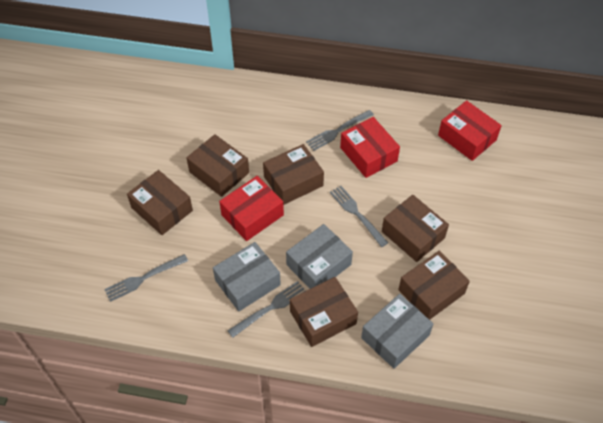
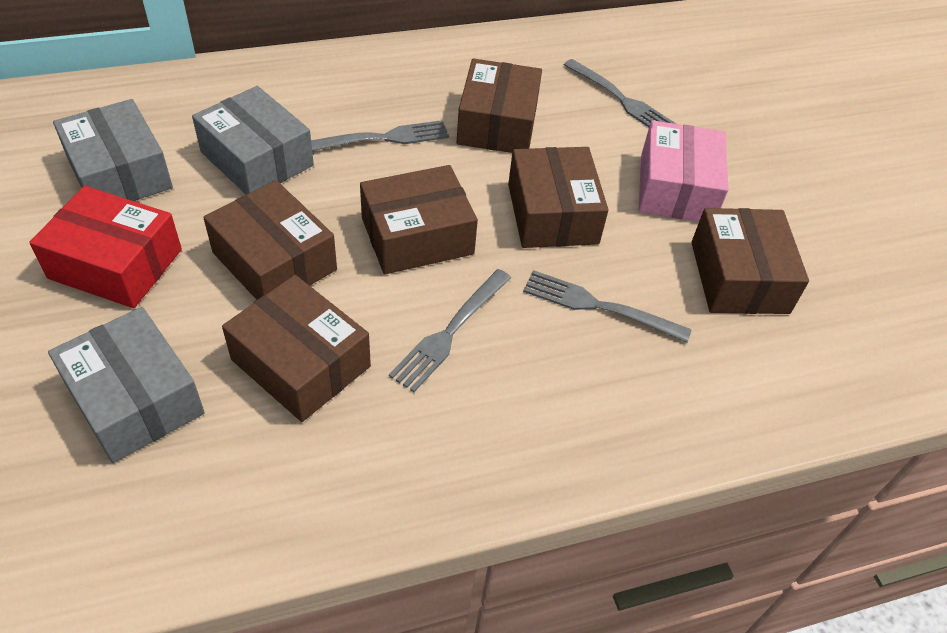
pink box: 0 -> 1
red box: 3 -> 1

